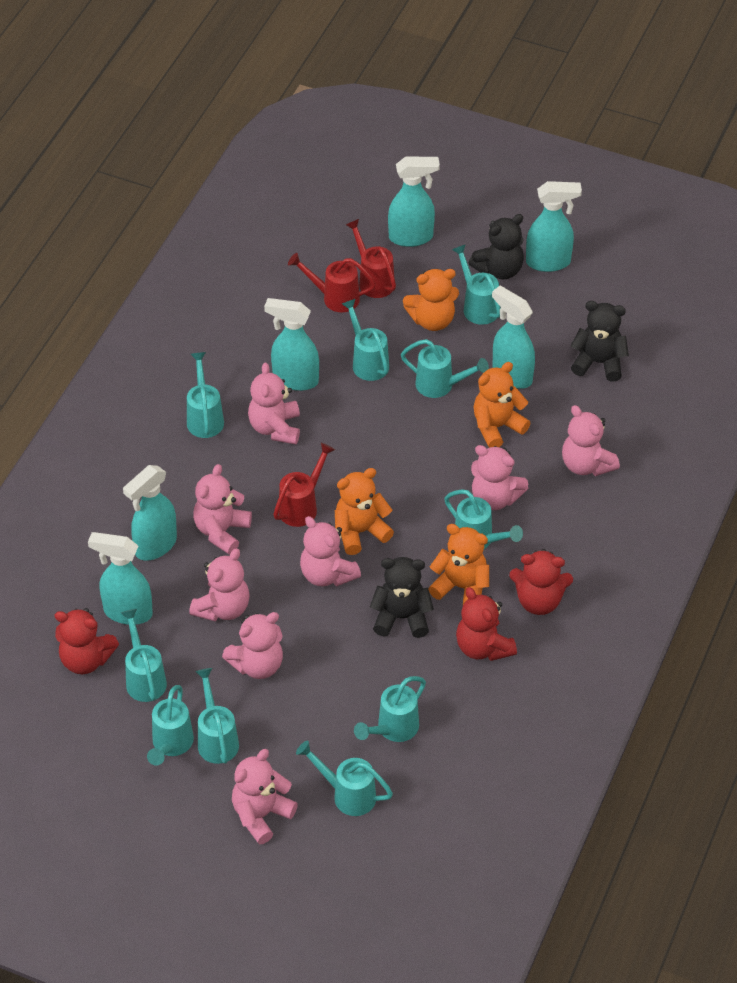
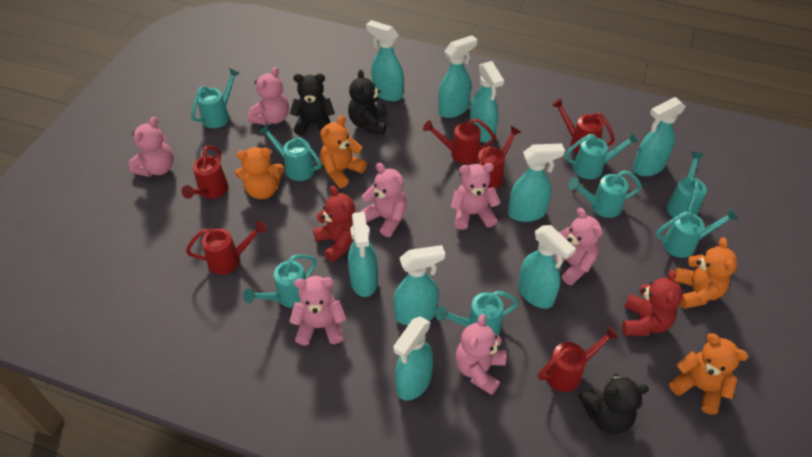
pink teddy bear: 8 -> 7
red teddy bear: 3 -> 2
red watering can: 3 -> 6
turquoise spray bottle: 6 -> 9
turquoise watering can: 10 -> 8

